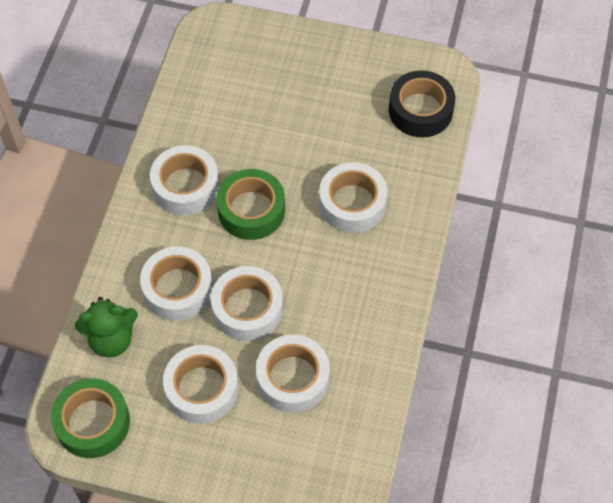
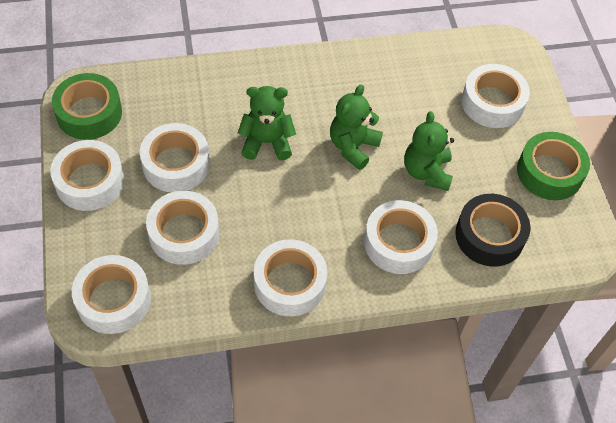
green teddy bear: 1 -> 3
white tape: 6 -> 7

